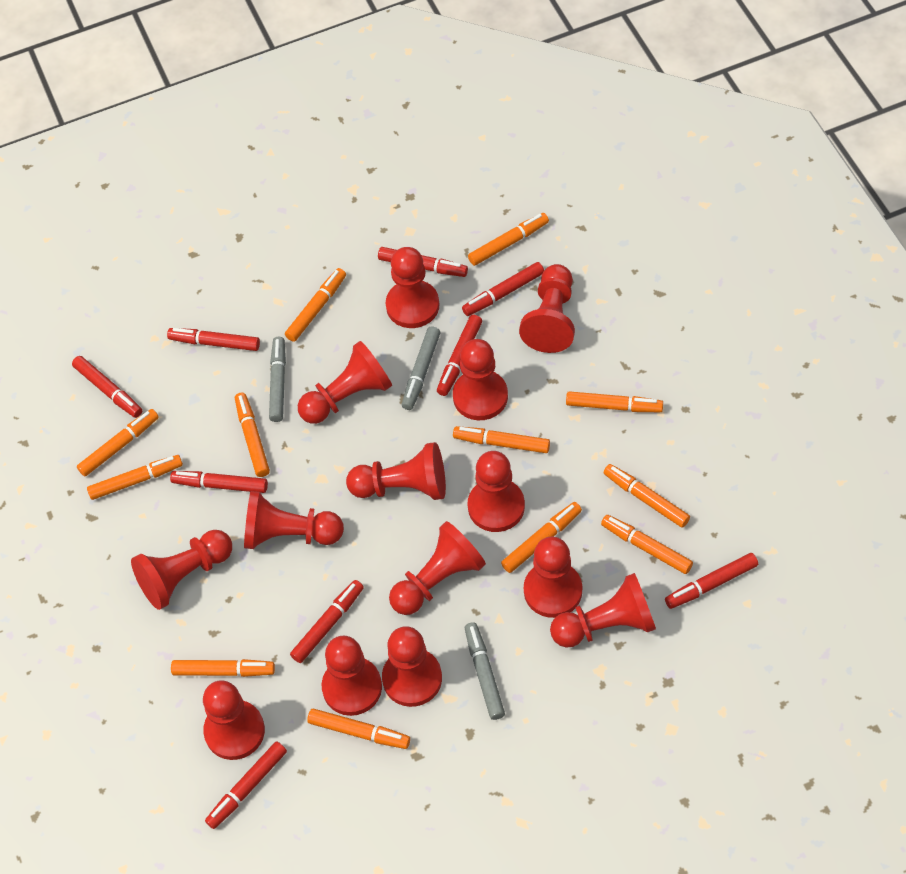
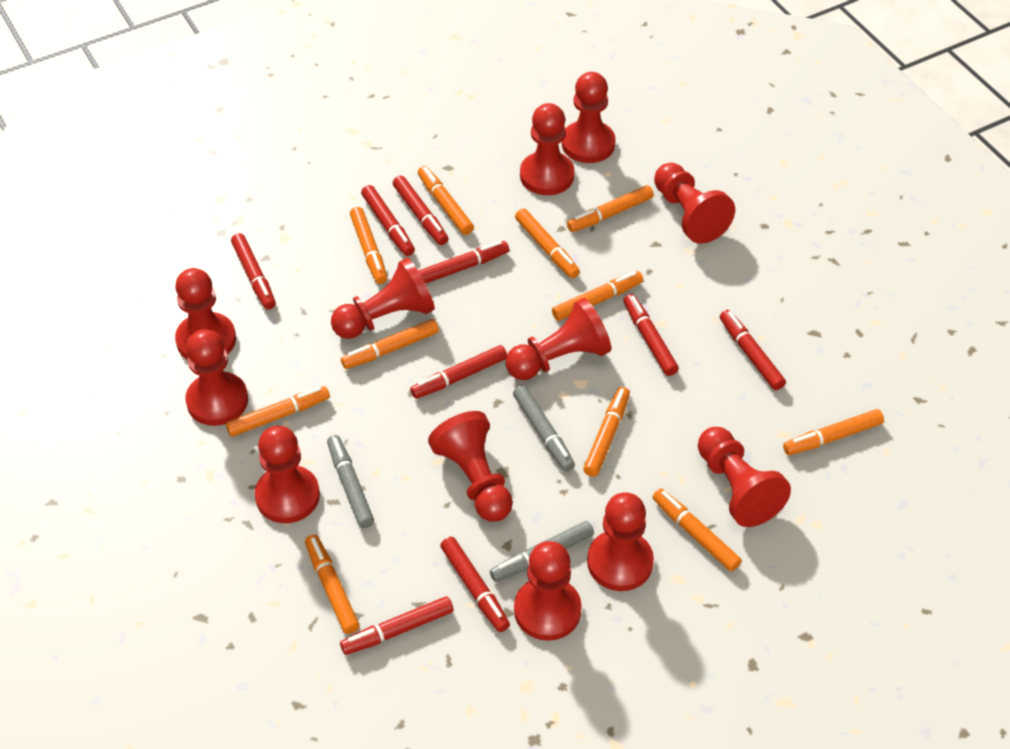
orange marker: 12 -> 11
red pawn: 14 -> 12

